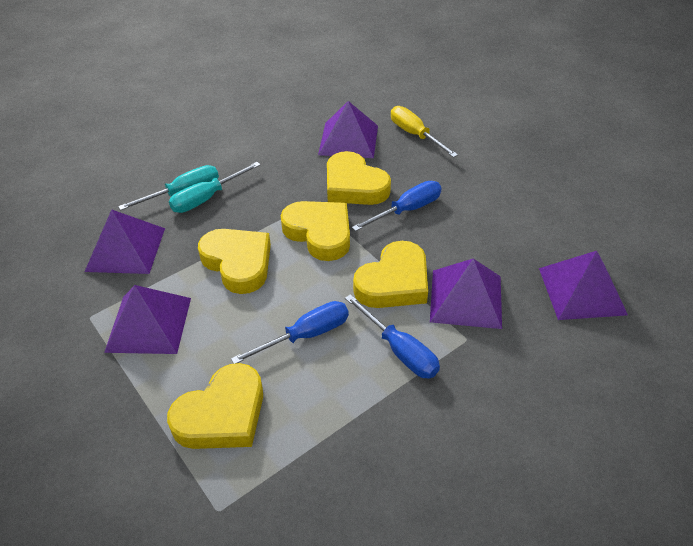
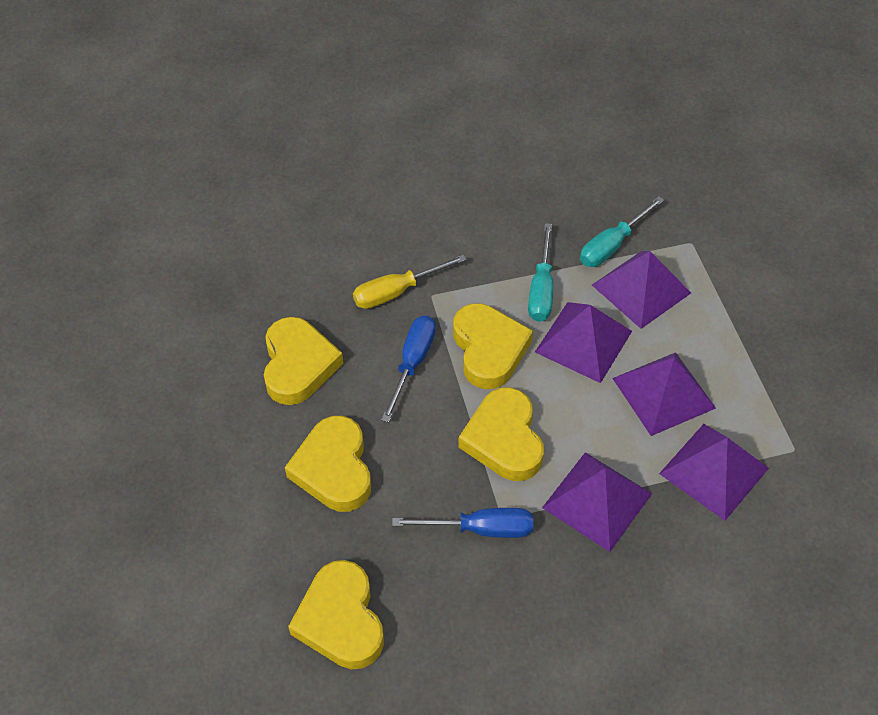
blue screwdriver: 3 -> 2

